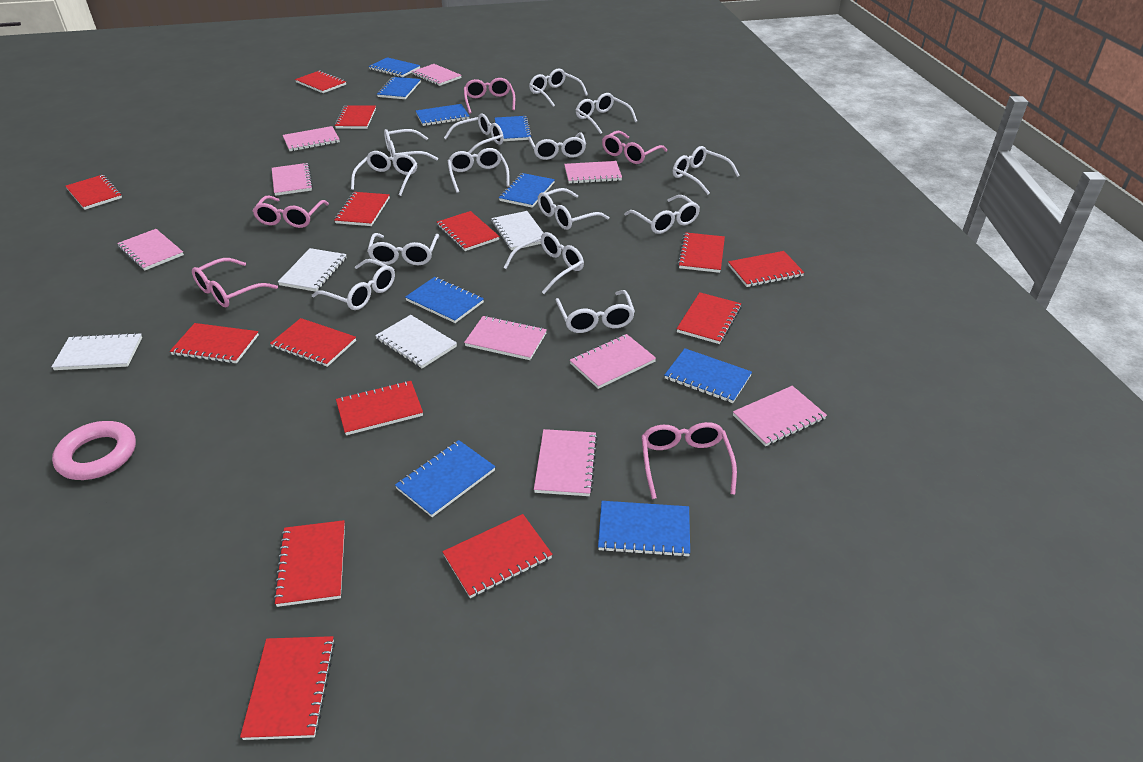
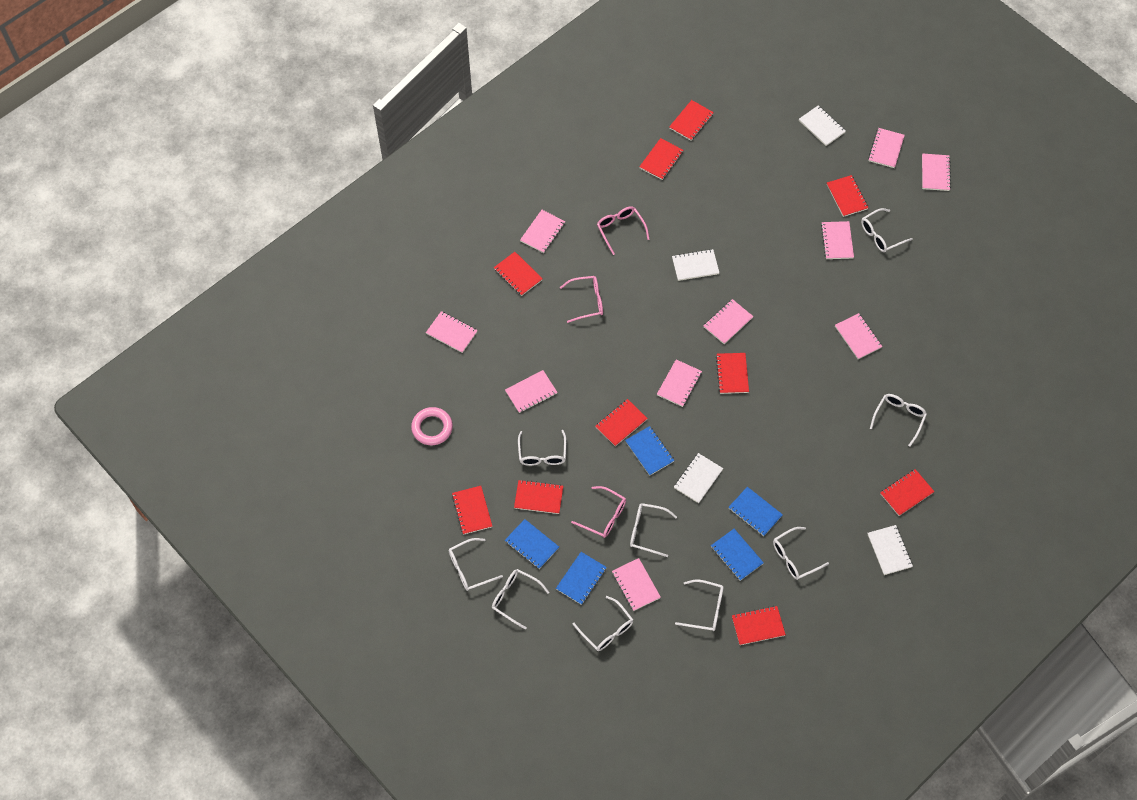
blue notebook: 9 -> 5
pink glasses: 5 -> 3
pink notebook: 9 -> 10
red notebook: 14 -> 10
white glasses: 14 -> 9

